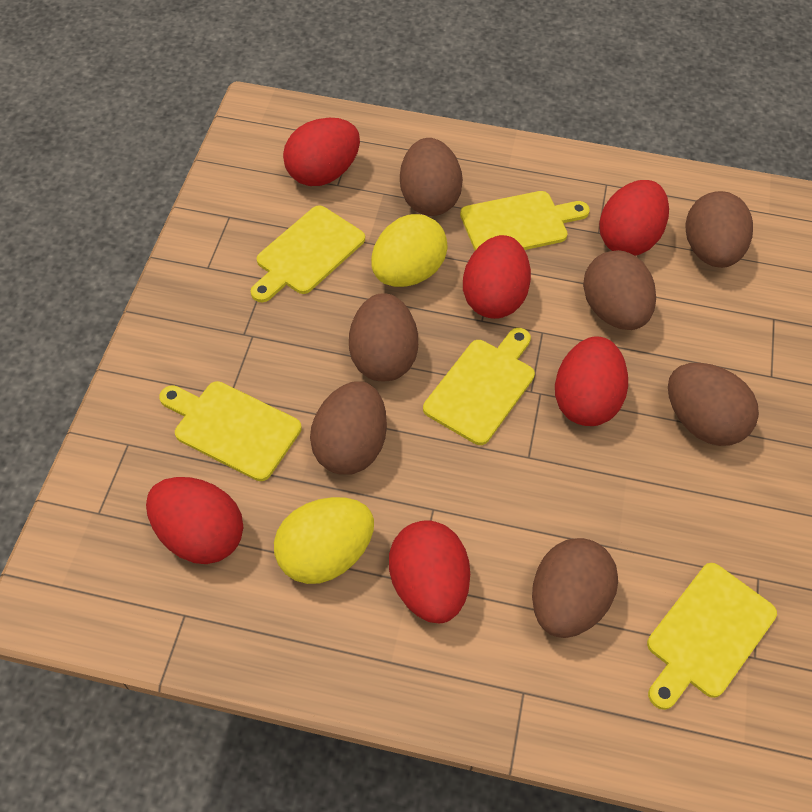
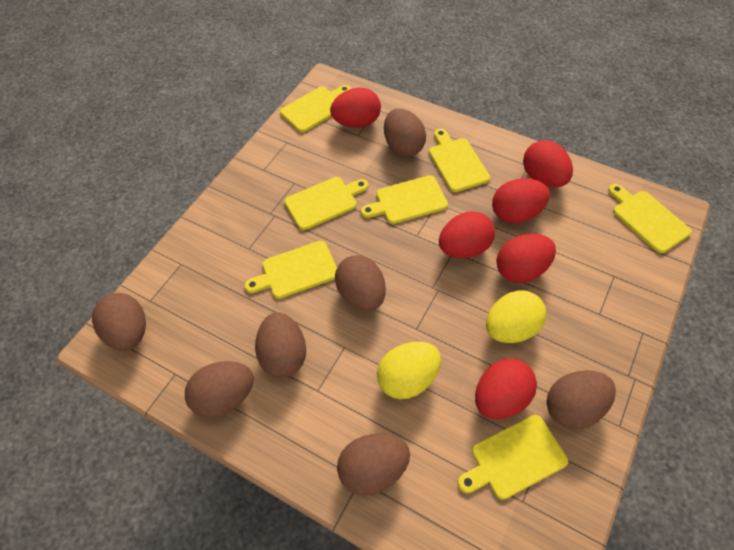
yellow cutting board: 5 -> 7

